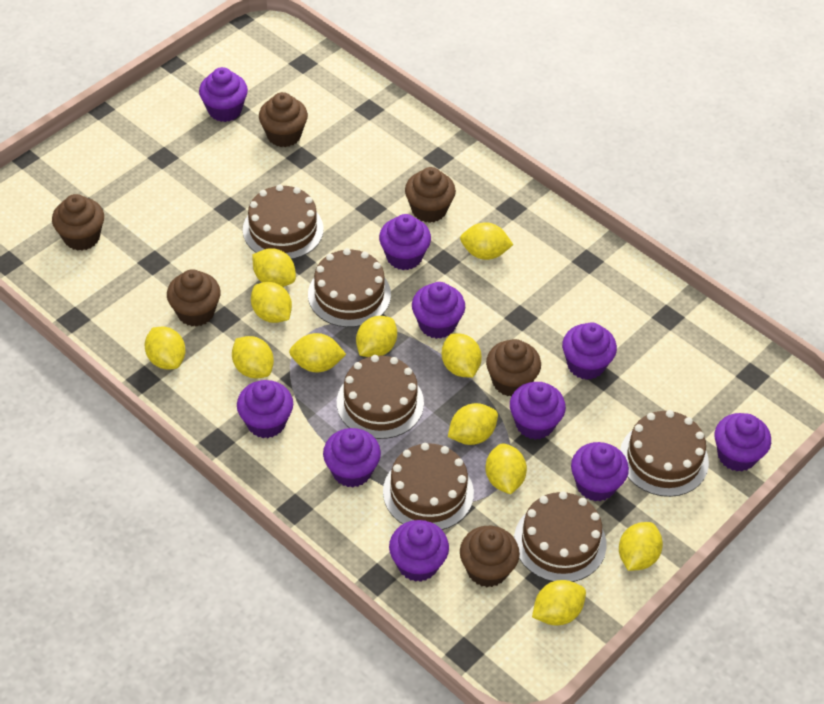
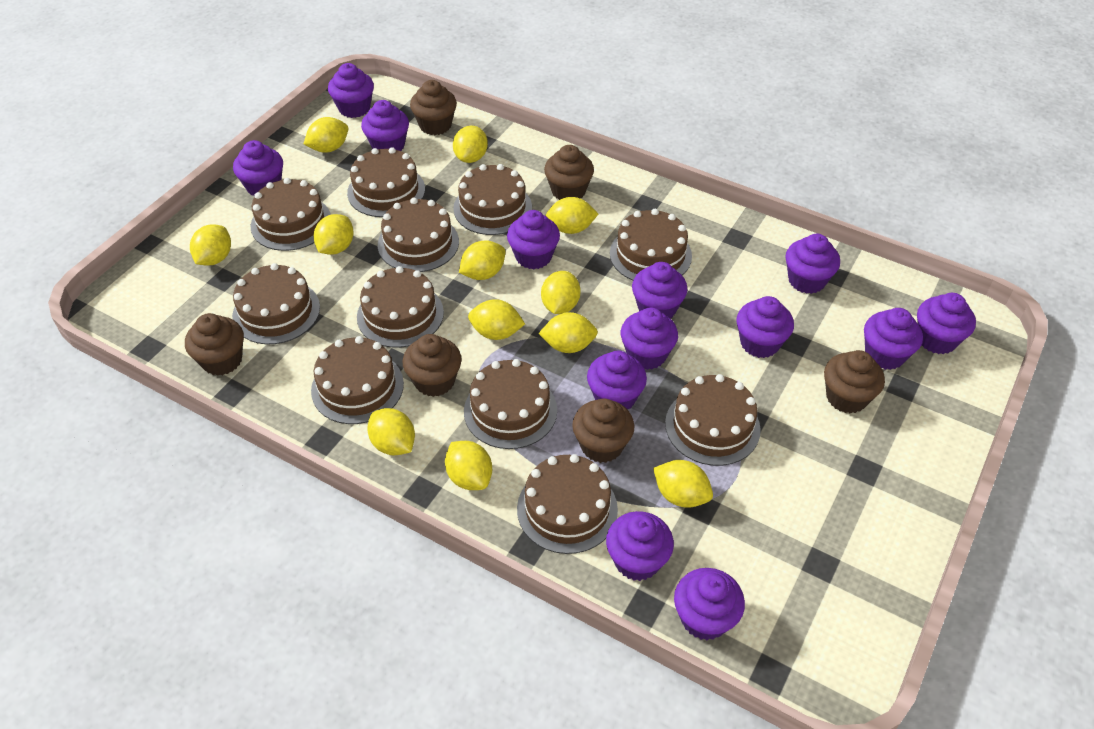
brown cake: 6 -> 11
purple cupcake: 10 -> 13

